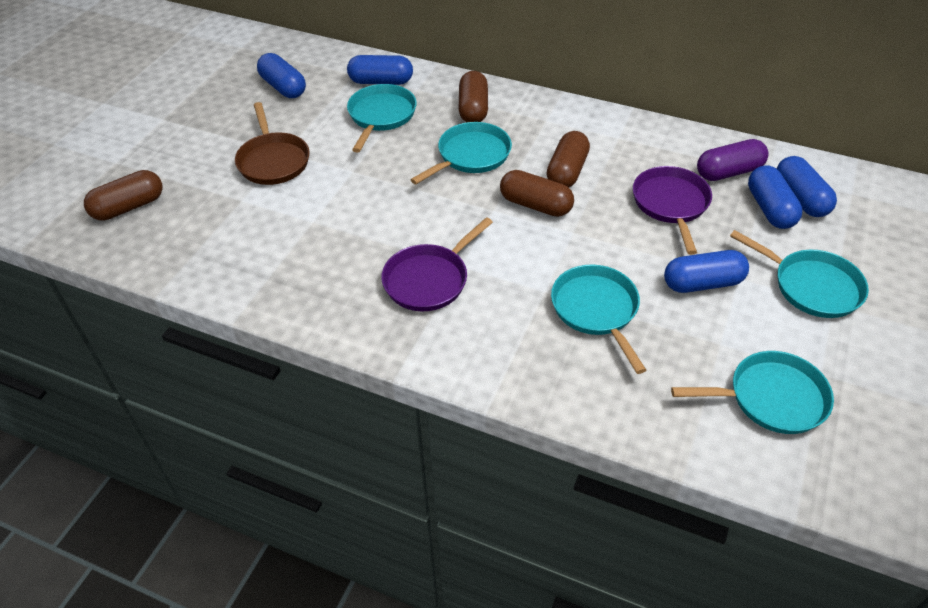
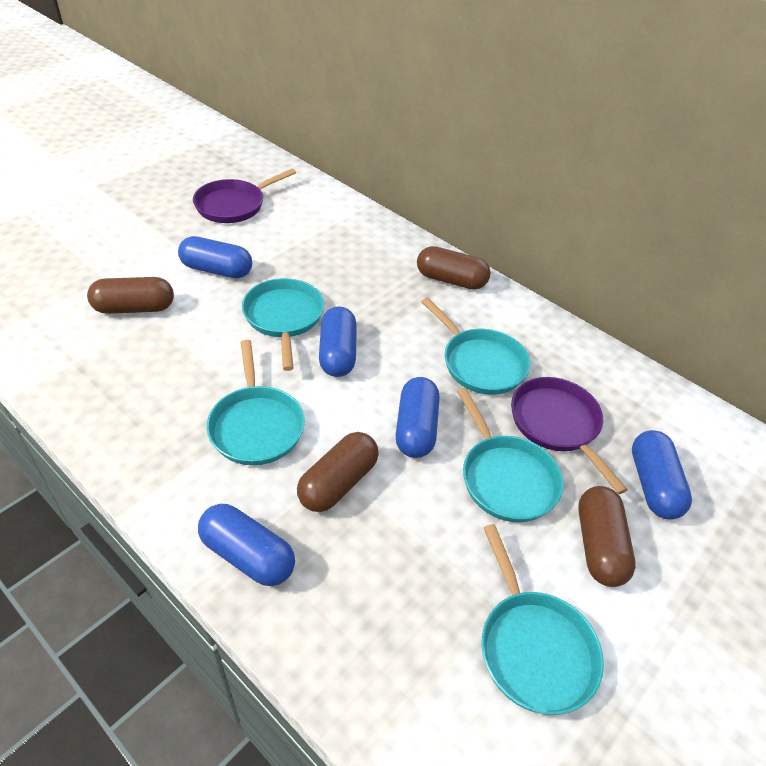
brown pan: 1 -> 0
purple capsule: 1 -> 0

